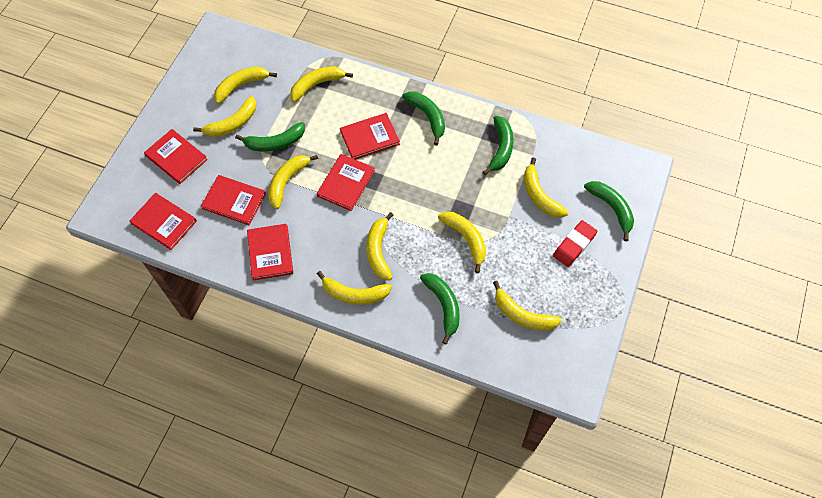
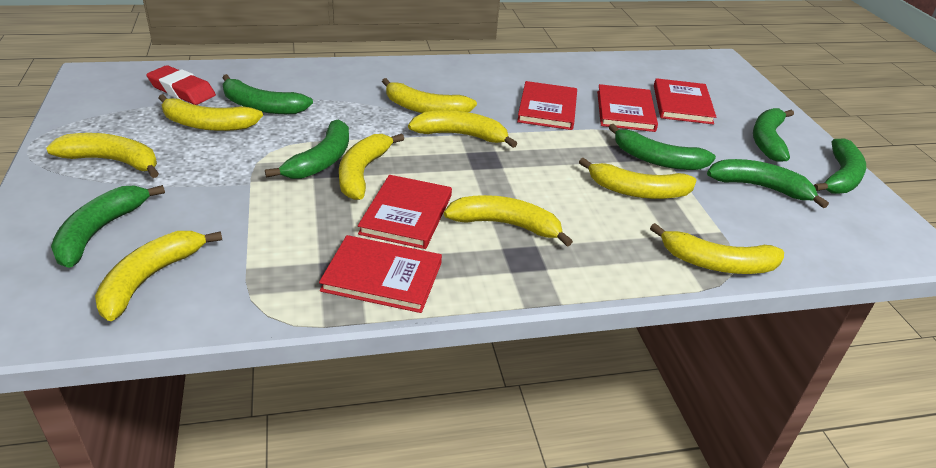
green banana: 5 -> 7
red book: 6 -> 5

